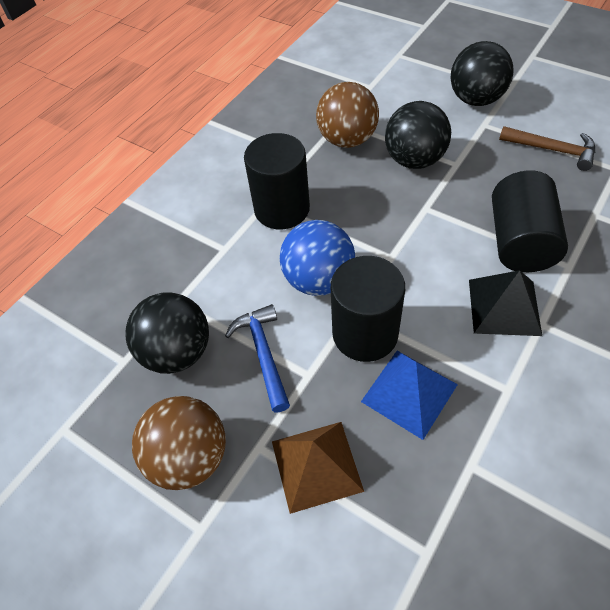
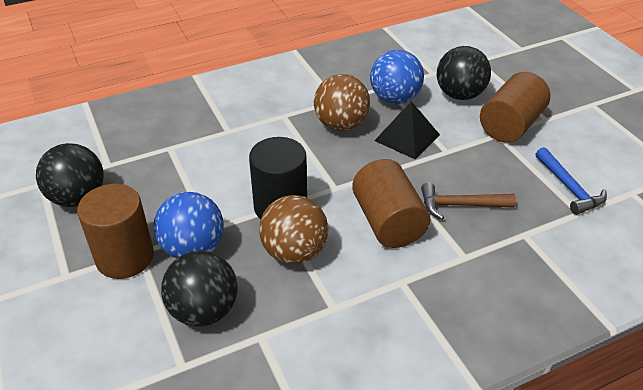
black cylinder: 3 -> 1
blue ball: 1 -> 2
blue pyramid: 1 -> 0
brown cylinder: 0 -> 3
brown pyramid: 1 -> 0

